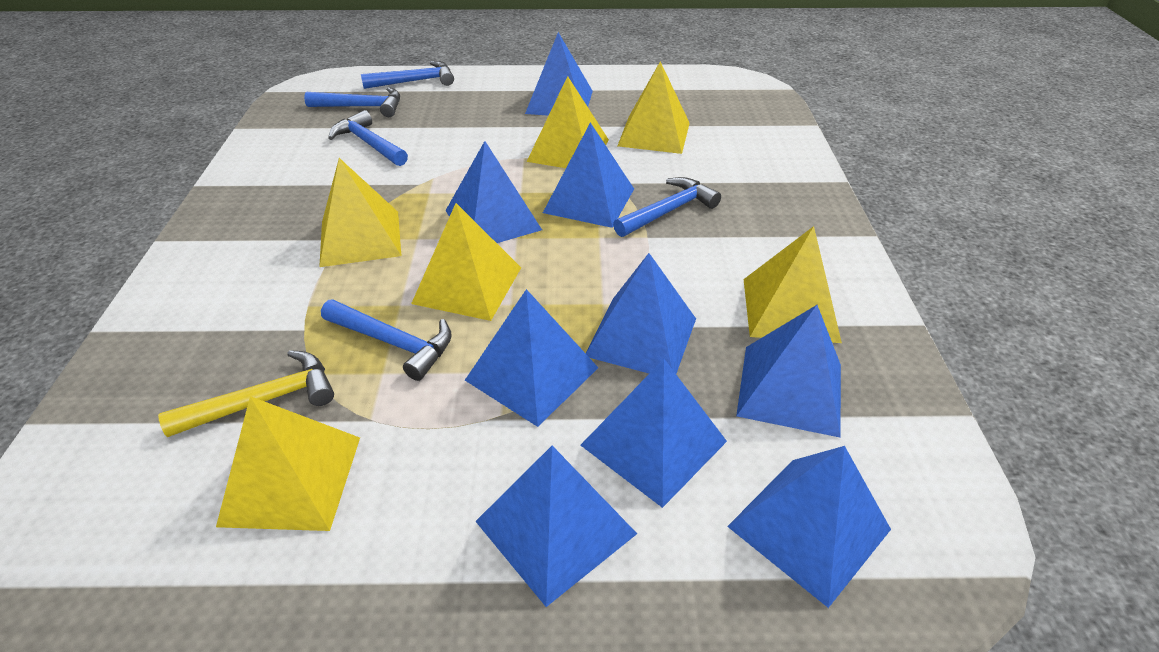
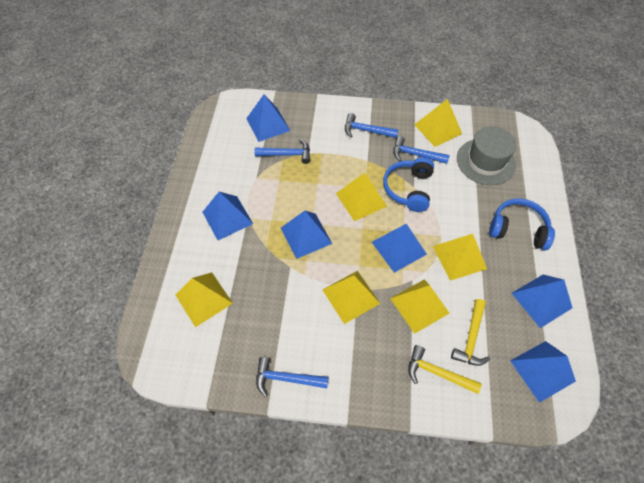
blue hammer: 5 -> 4
blue headphones: 0 -> 2
blue pyramid: 9 -> 6
grey hat: 0 -> 1
yellow hammer: 1 -> 2

